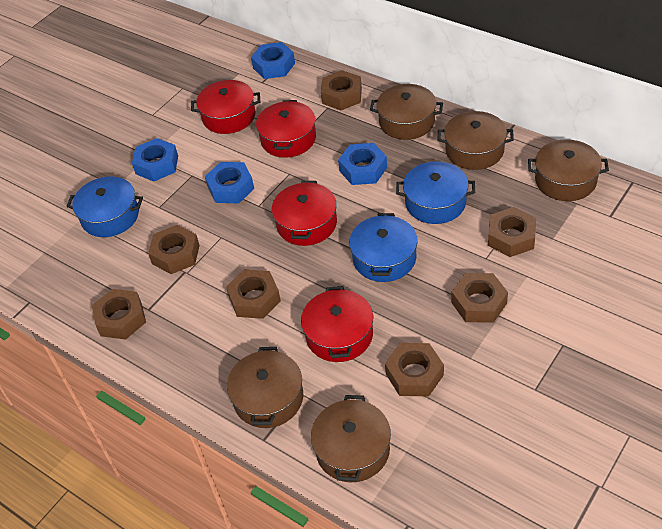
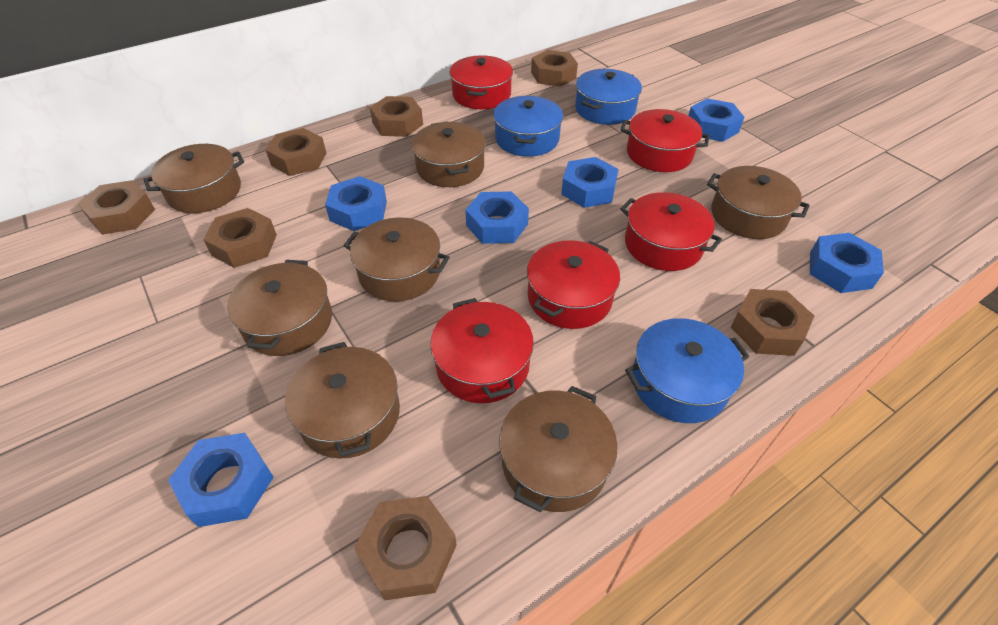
blue nut: 4 -> 6
brown pot: 5 -> 7
red pot: 4 -> 5

